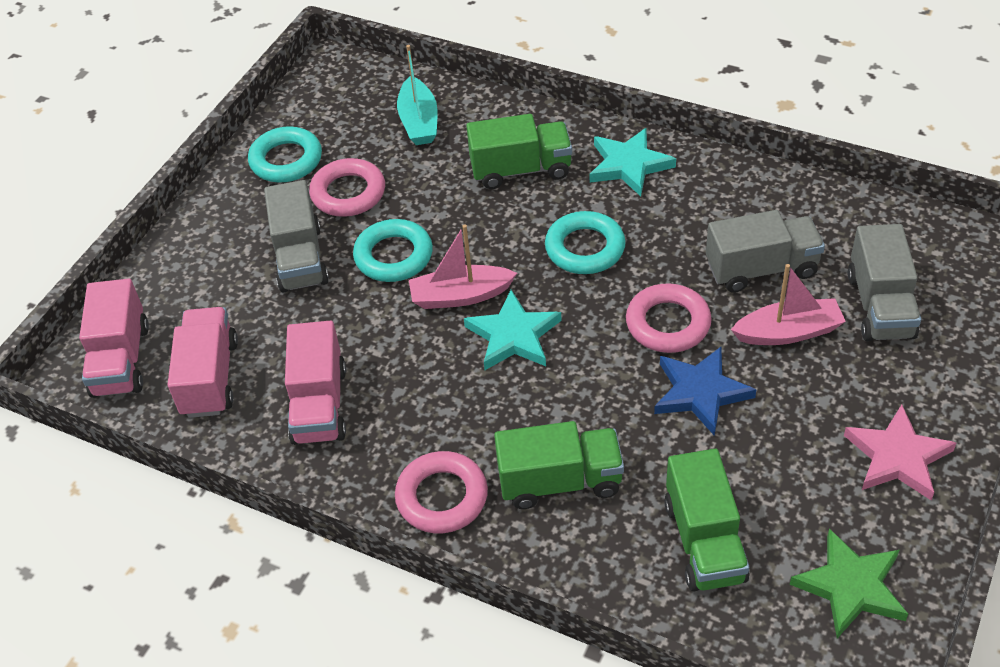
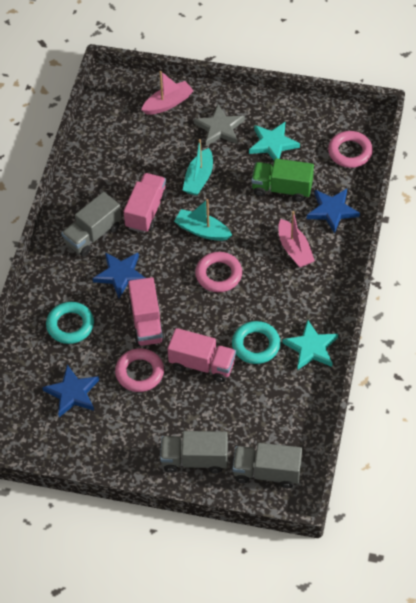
blue star: 1 -> 3
green star: 1 -> 0
green truck: 3 -> 1
grey star: 0 -> 1
pink star: 1 -> 0
turquoise boat: 1 -> 2
turquoise ring: 3 -> 2

